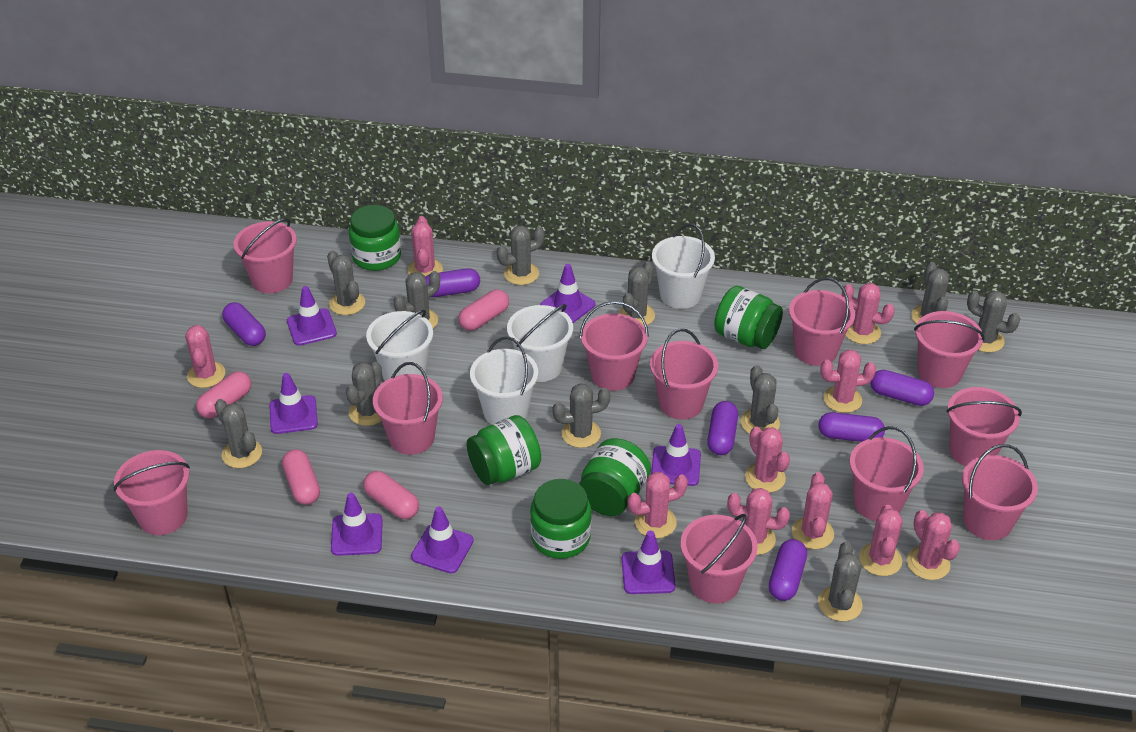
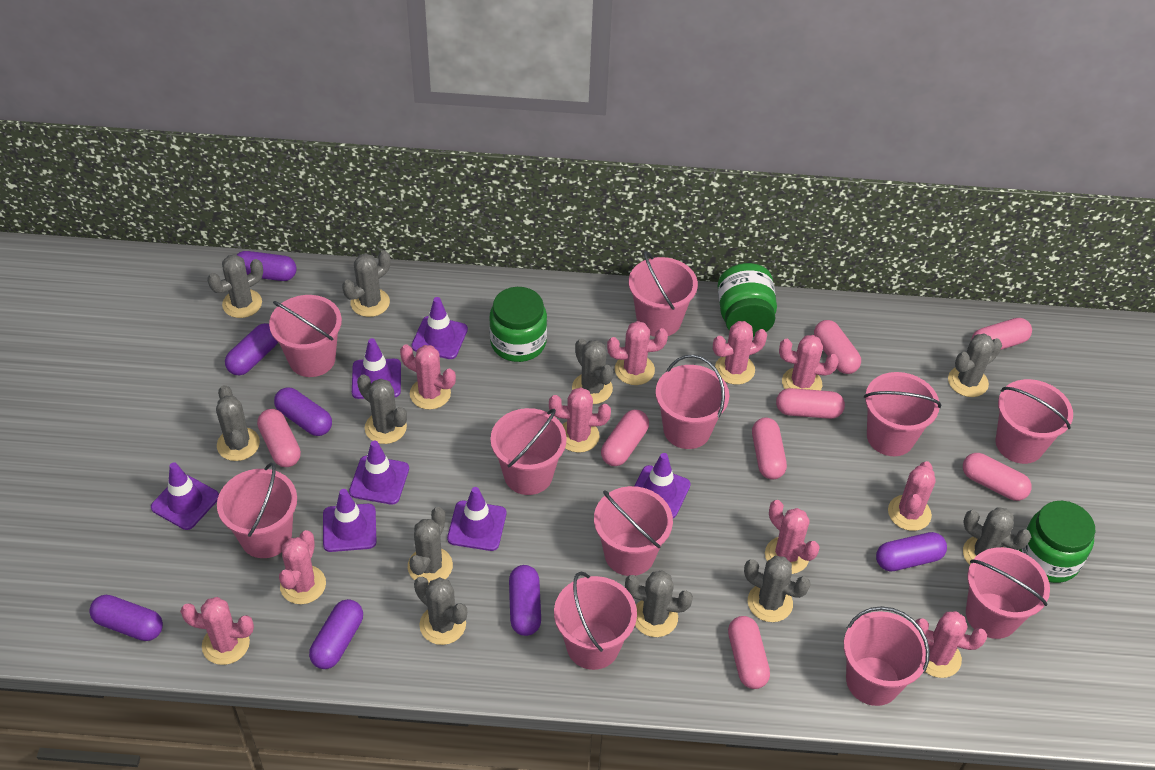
green jar: 5 -> 3
pink capsule: 4 -> 8
purple capsule: 6 -> 7
white bucket: 4 -> 0

